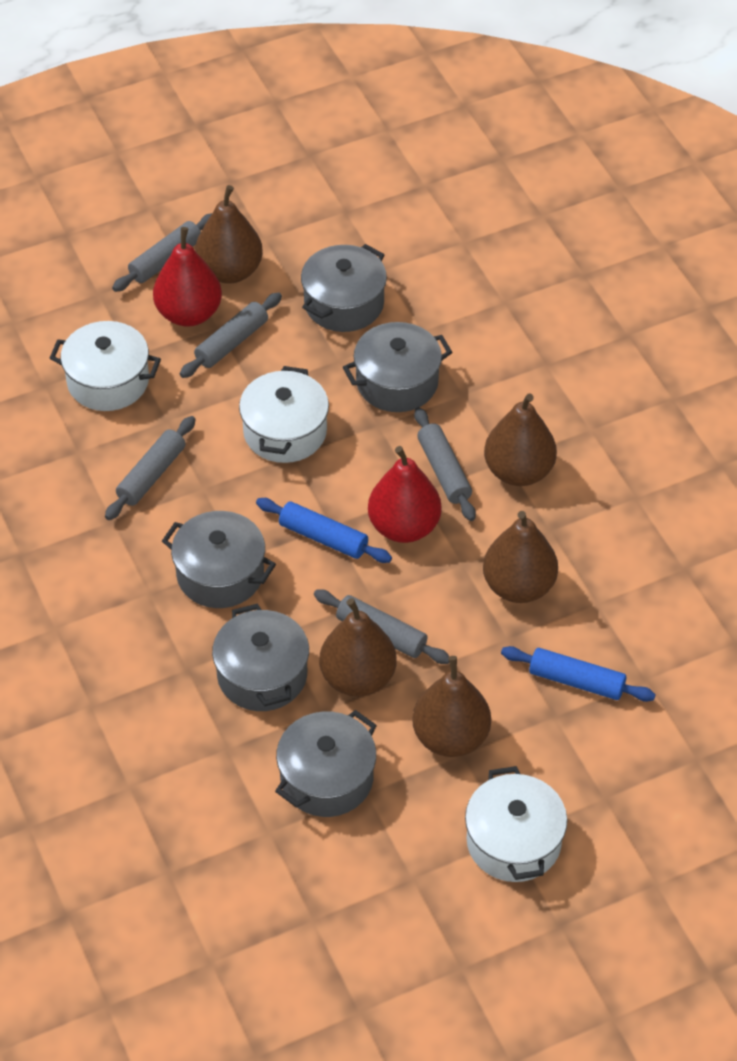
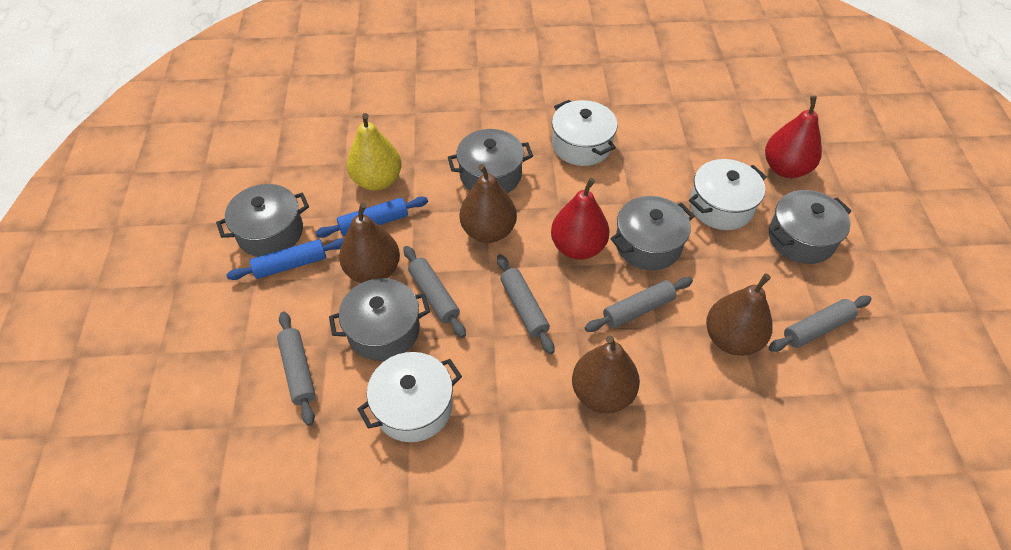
brown pear: 5 -> 4
yellow pear: 0 -> 1

